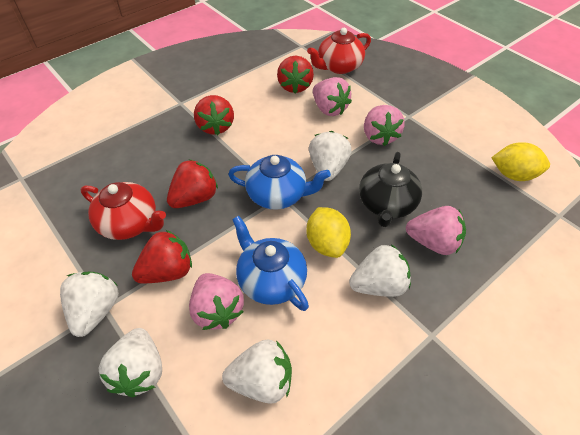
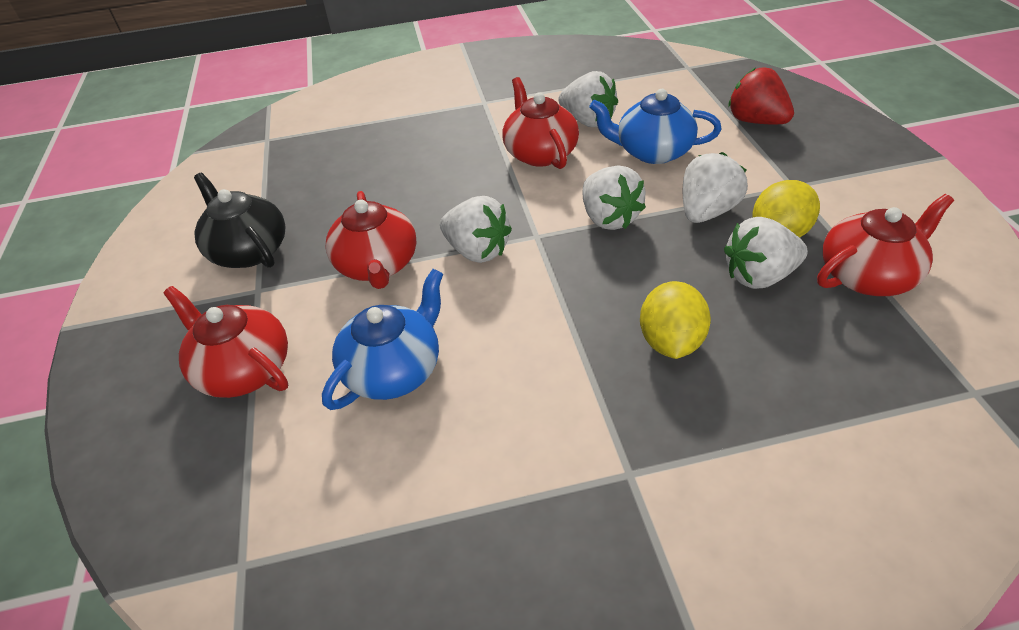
pink strawberry: 4 -> 0
red strawberry: 4 -> 1
red teapot: 2 -> 4

